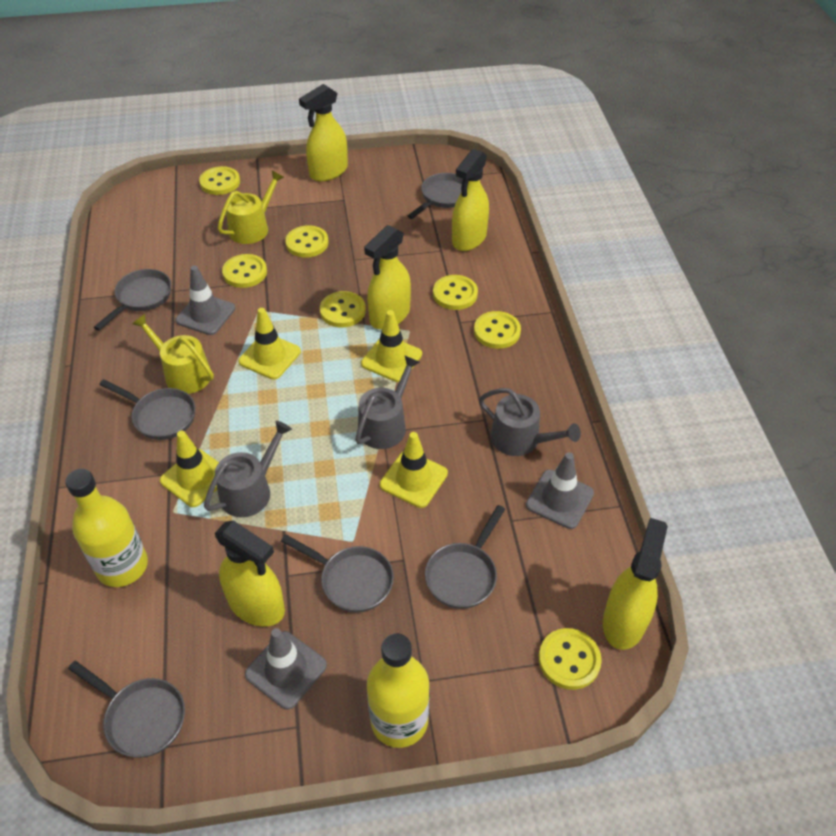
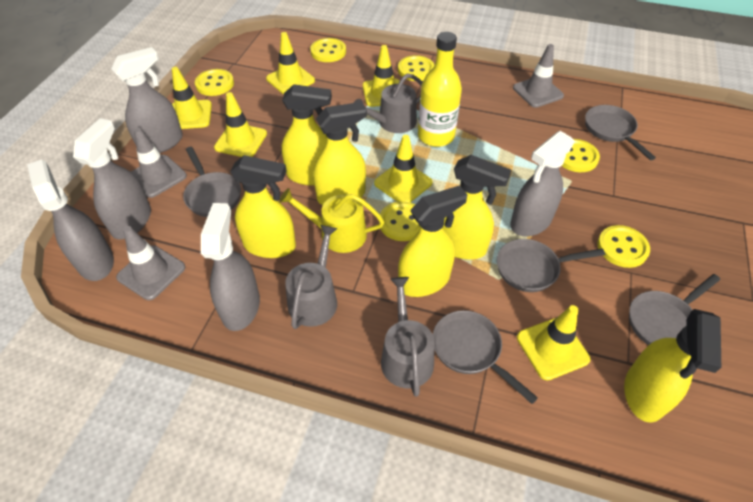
grey pan: 6 -> 5
grey spray bottle: 0 -> 5
yellow bottle: 2 -> 1
yellow button: 7 -> 6
yellow spray bottle: 5 -> 6
yellow traffic cone: 4 -> 6
yellow watering can: 2 -> 1

